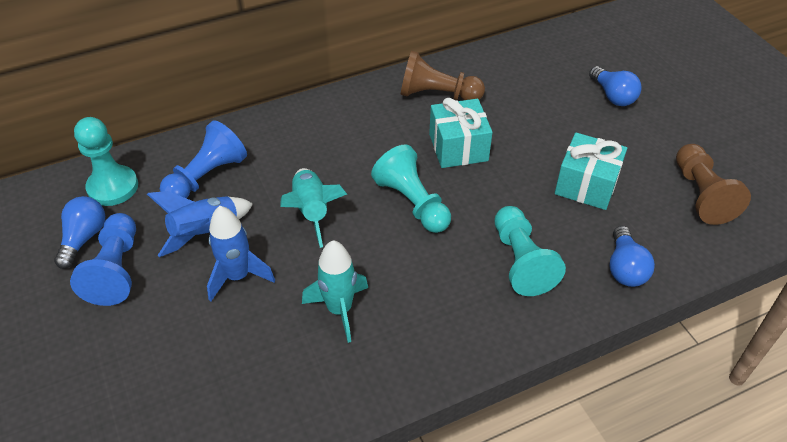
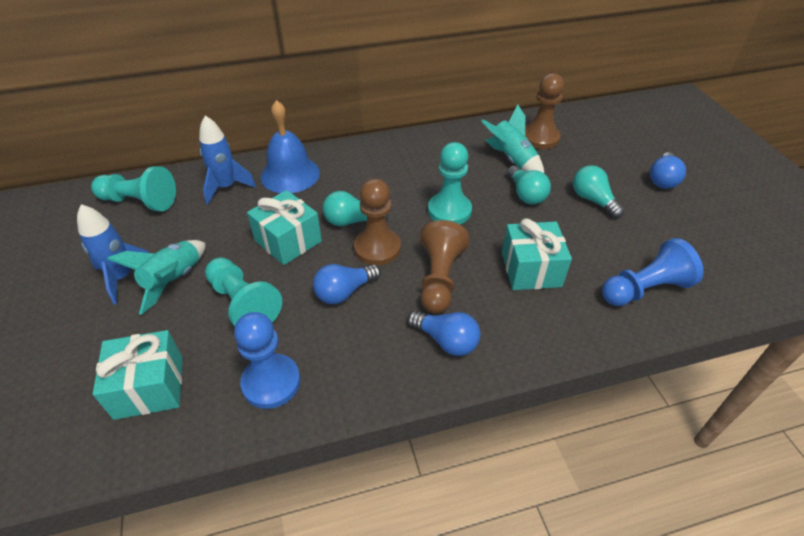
blue bell: 0 -> 1
brown pawn: 2 -> 3
turquoise gift: 2 -> 3
turquoise light bulb: 0 -> 3

